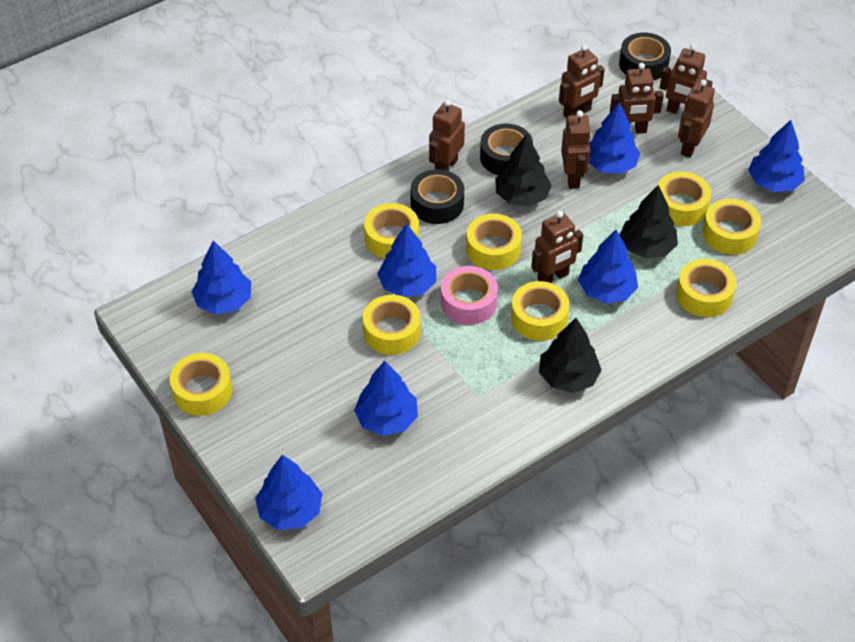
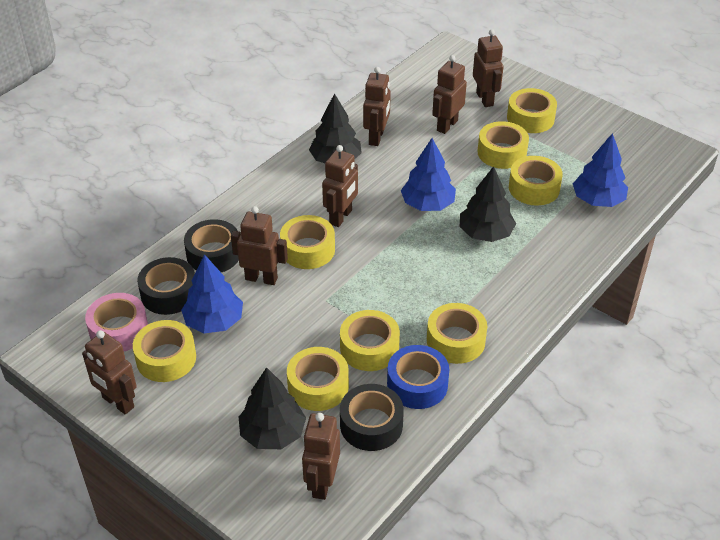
blue tape: 0 -> 1
blue tree: 7 -> 3

